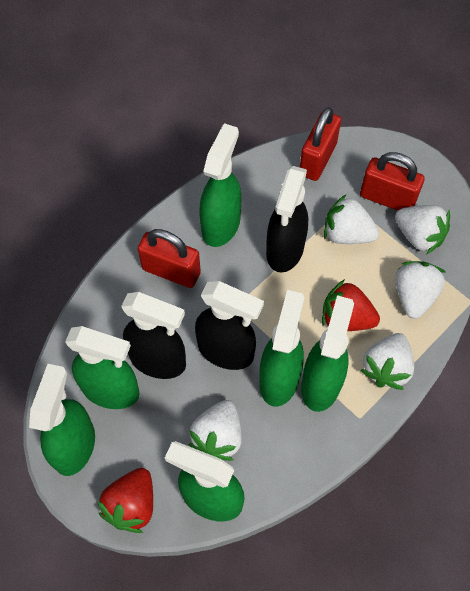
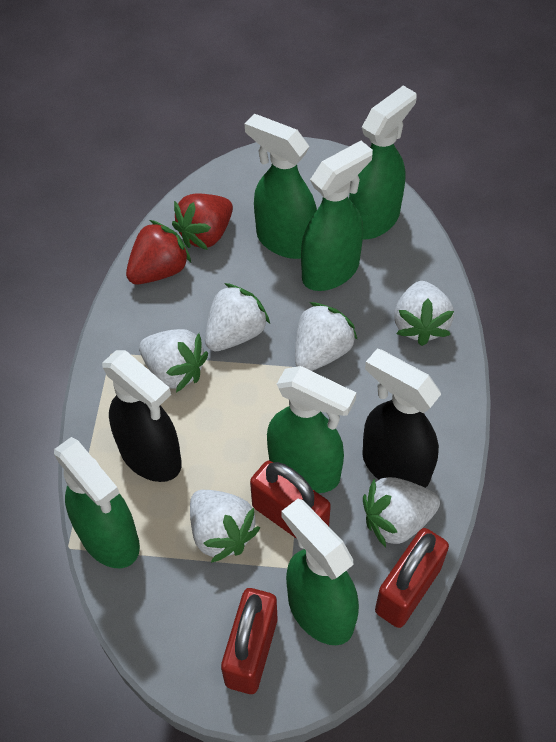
black spray bottle: 3 -> 2
white strawberry: 5 -> 6

